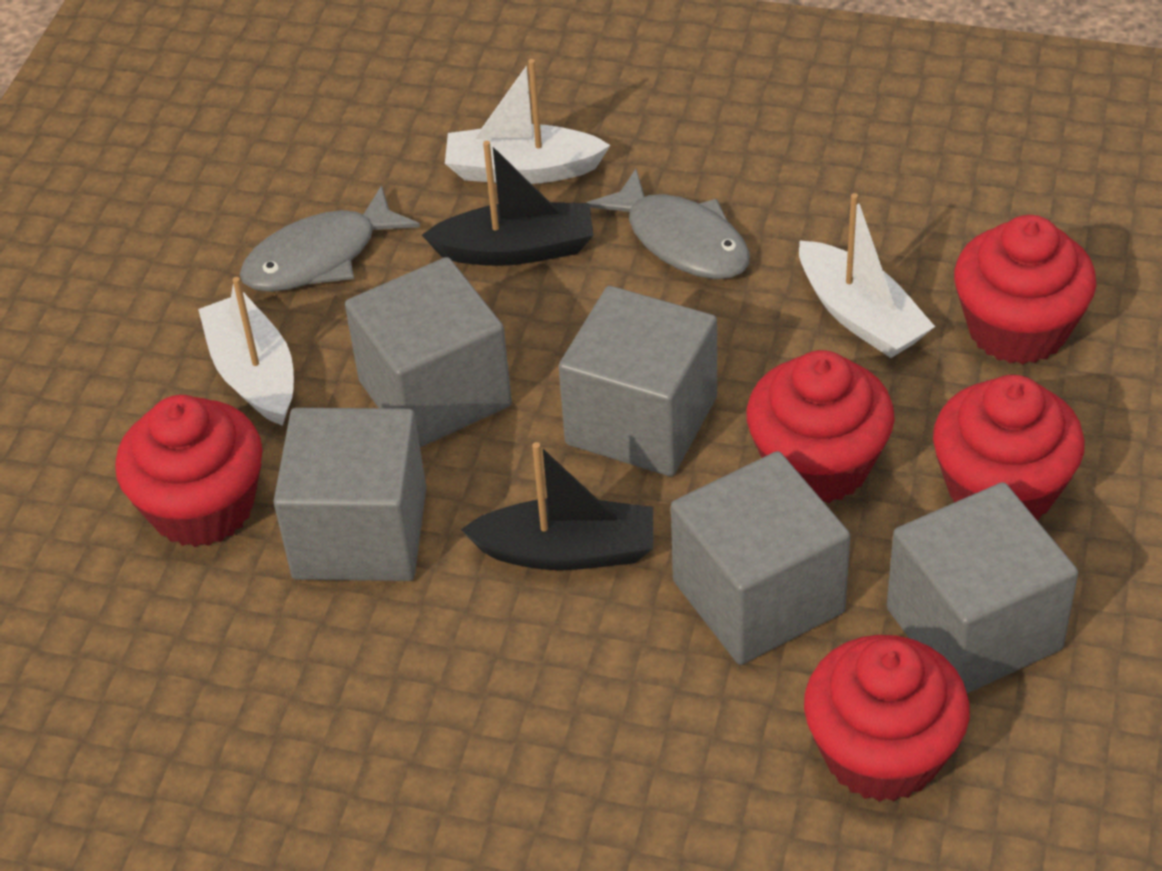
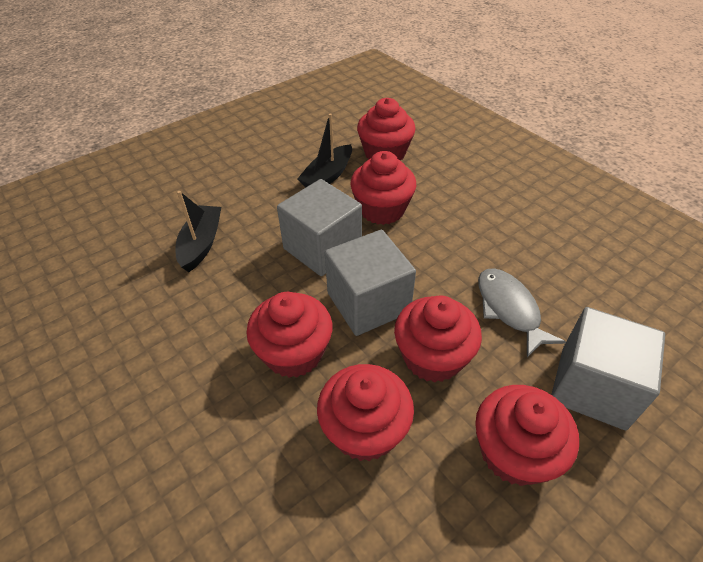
grey cube: 5 -> 3
grey fish: 2 -> 1
red cupcake: 5 -> 6
white boat: 3 -> 0

